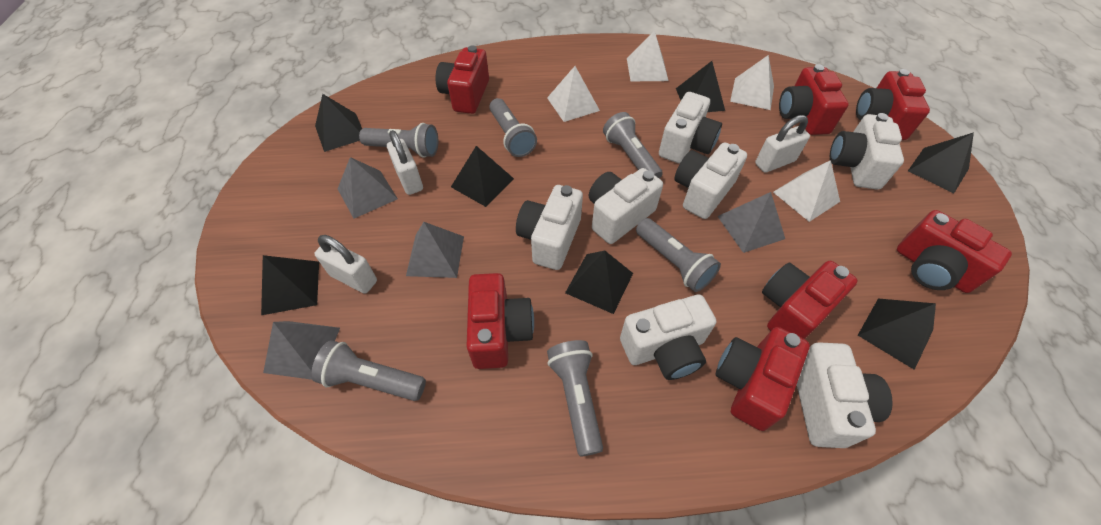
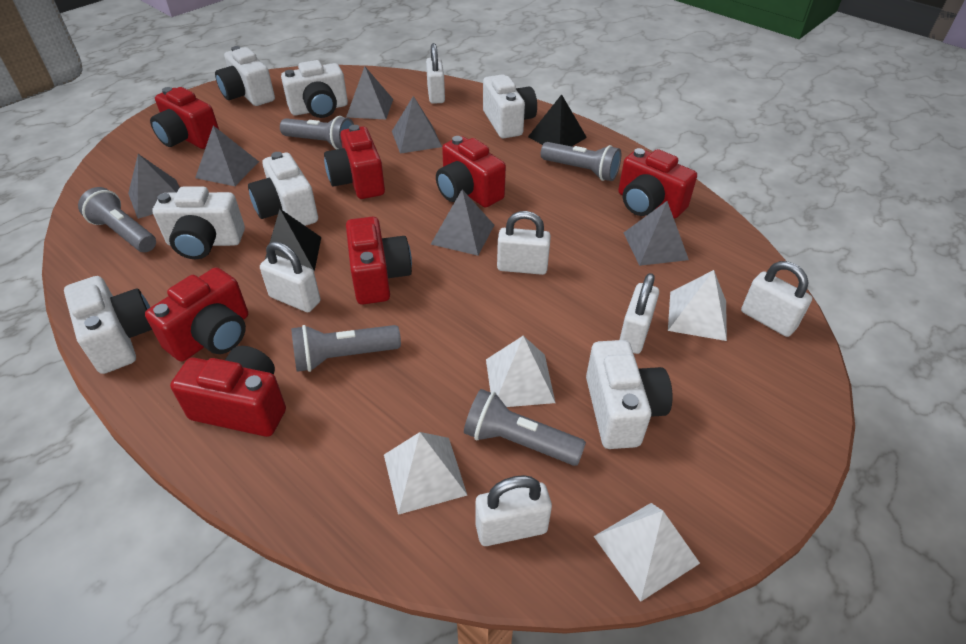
black pyramid: 7 -> 2
grey flashlight: 6 -> 5
grey pyramid: 4 -> 6
white padlock: 3 -> 6

